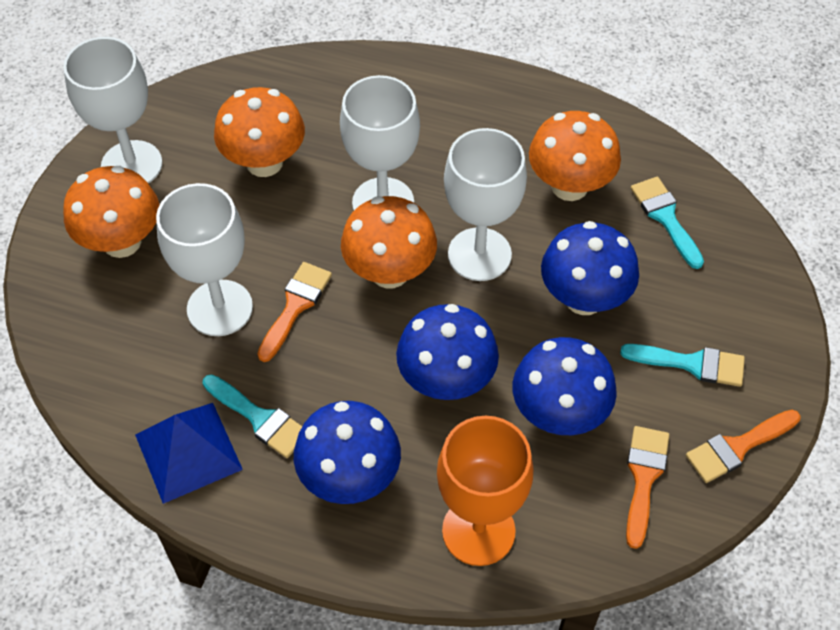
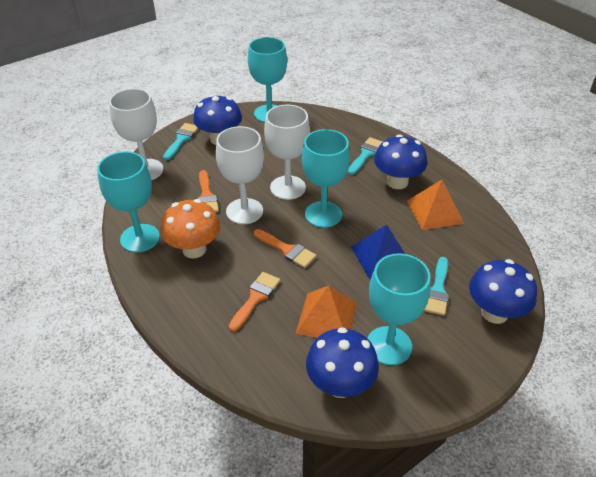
orange goblet: 1 -> 0
orange mushroom: 4 -> 1
orange pyramid: 0 -> 2
turquoise goblet: 0 -> 4
white goblet: 4 -> 3

